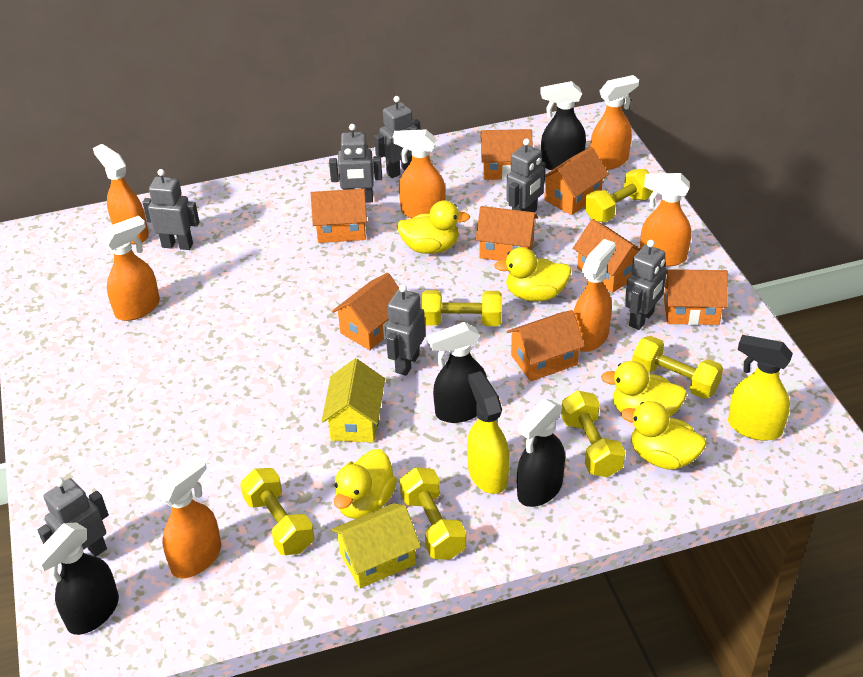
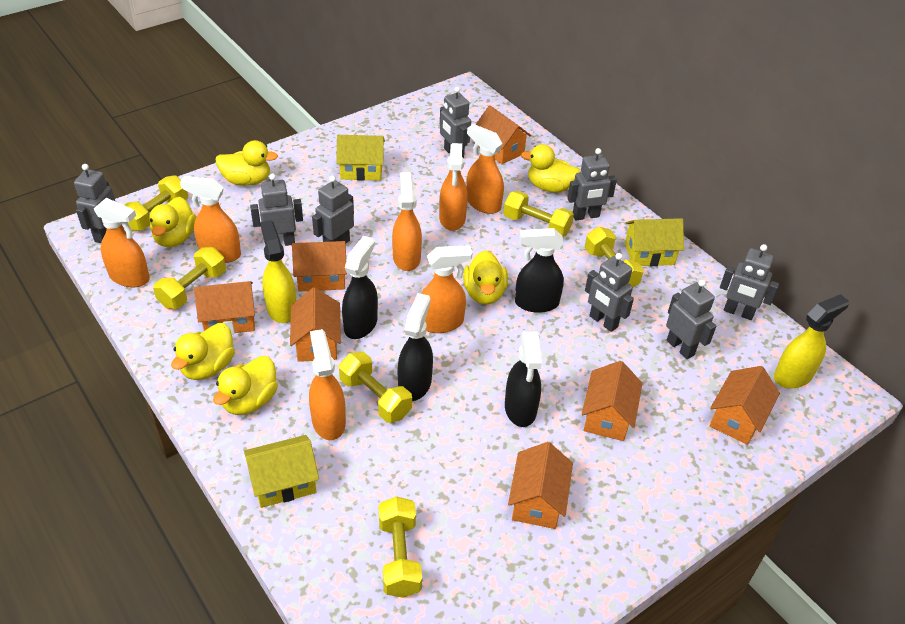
grey robot: 7 -> 8
orange house: 8 -> 7
yellow duck: 5 -> 6
yellow house: 2 -> 3

